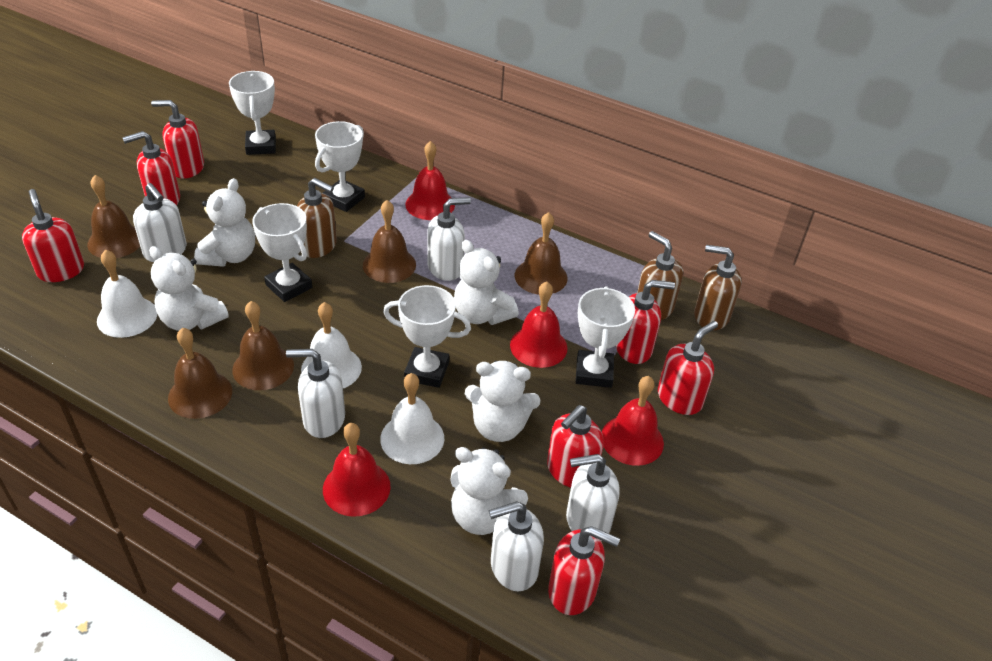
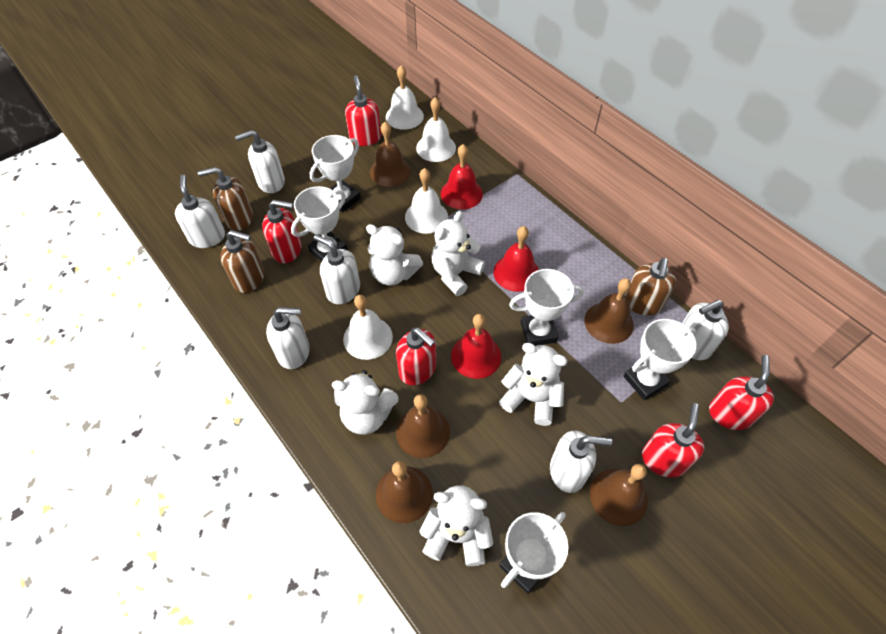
red bell: 4 -> 3
red soap dispenser: 7 -> 5
white bell: 3 -> 4
white soap dispenser: 5 -> 6

